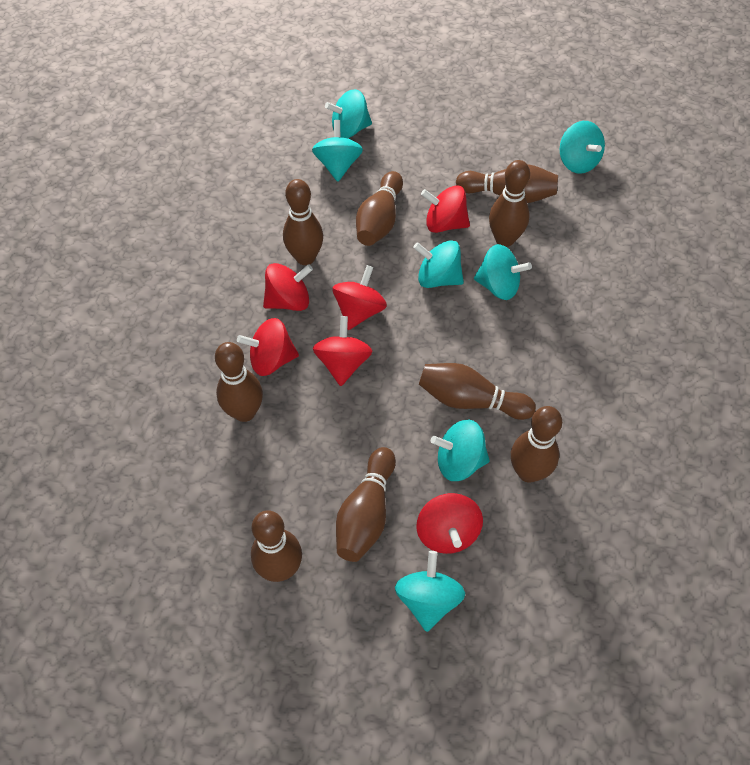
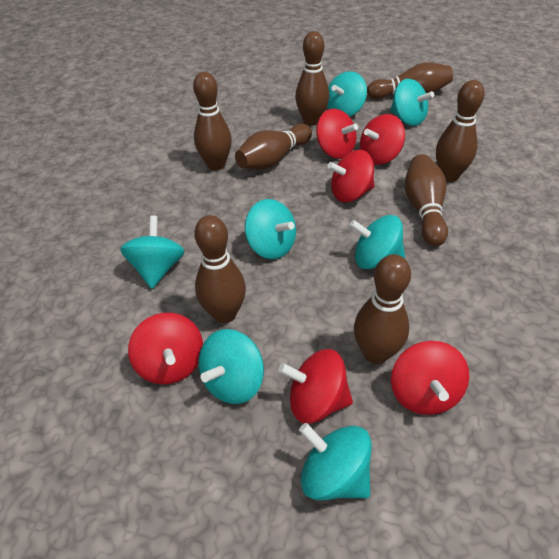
brown bowling pin: 9 -> 8

